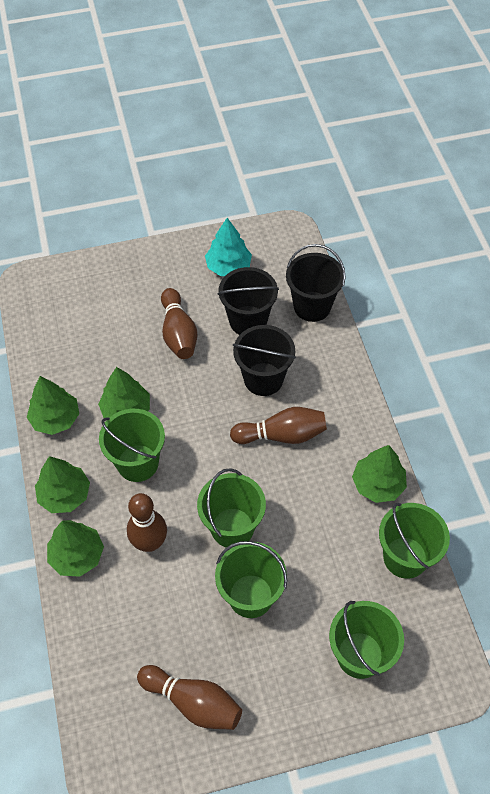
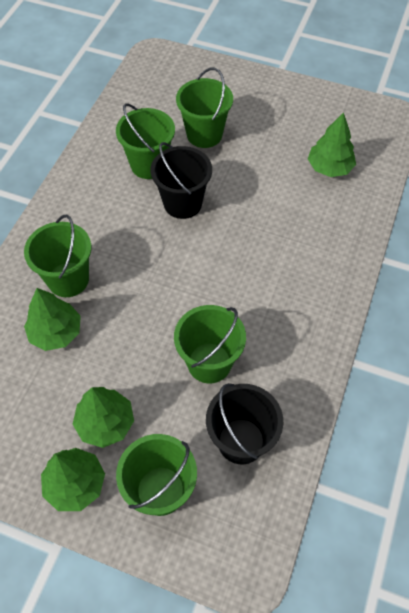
black bucket: 3 -> 2
brown bowling pin: 4 -> 0
green tree: 5 -> 4
turquoise tree: 1 -> 0

